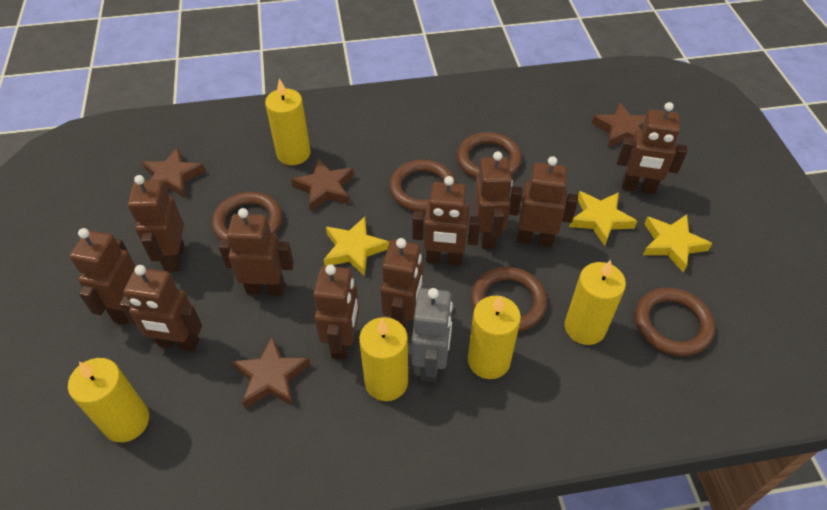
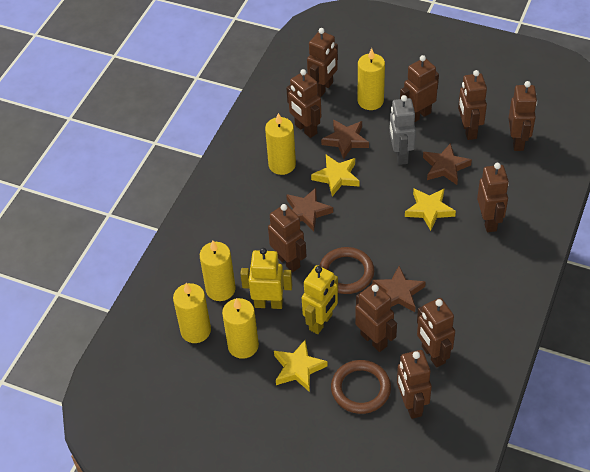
brown ring: 5 -> 2
yellow robot: 0 -> 2

